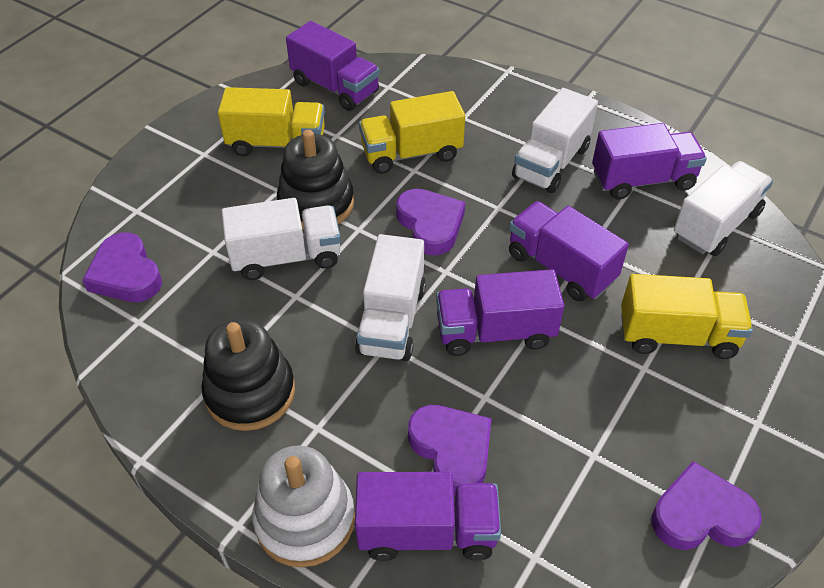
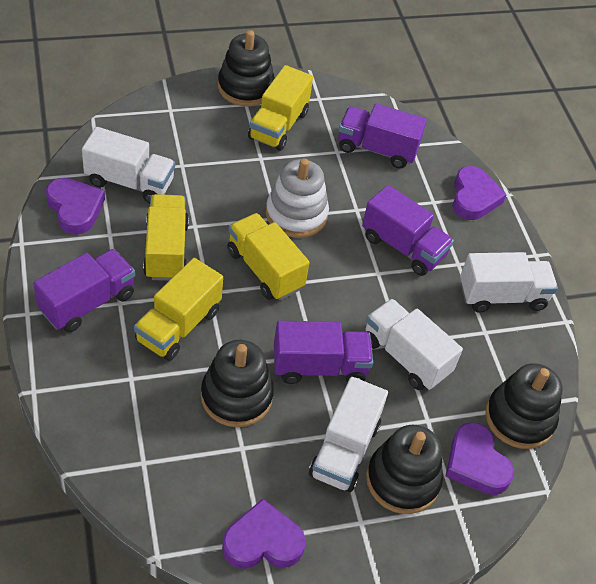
black stacking toy: 2 -> 4
purple truck: 5 -> 4
yellow truck: 3 -> 4

